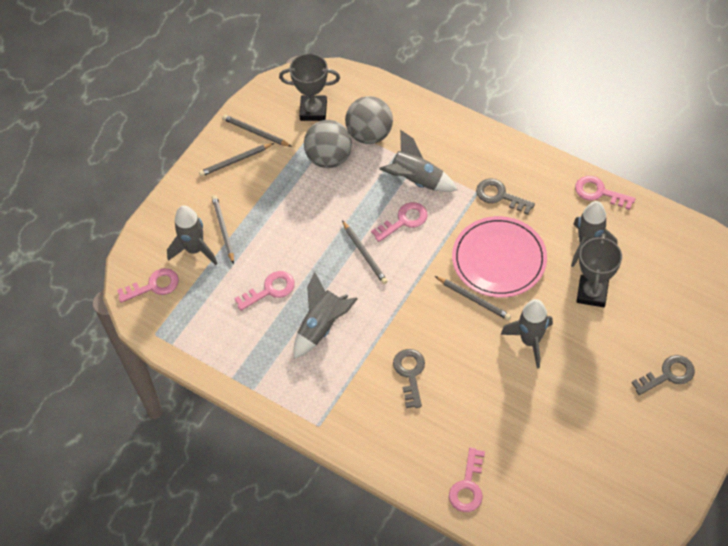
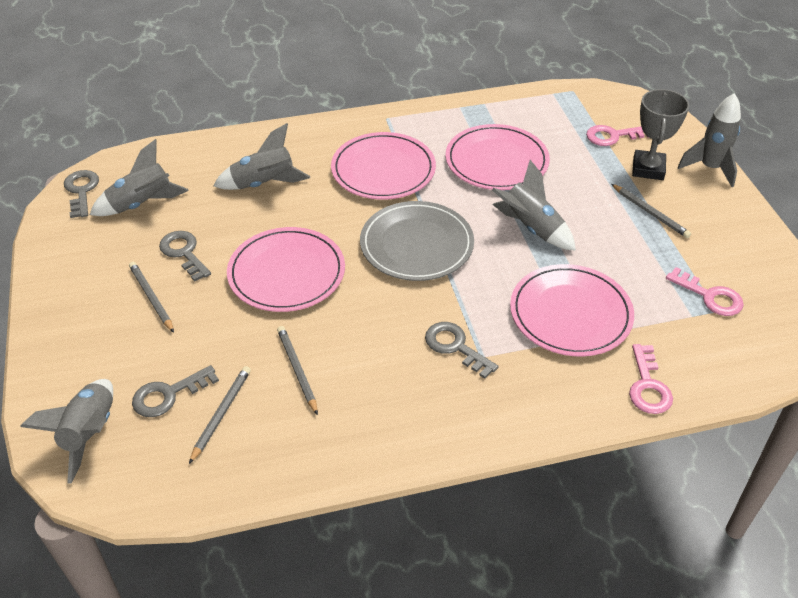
grey ball: 2 -> 0
grey key: 3 -> 4
grey pencil: 5 -> 4
grey plate: 0 -> 1
grey trophy: 2 -> 1
pink key: 5 -> 3
pink plate: 1 -> 4

